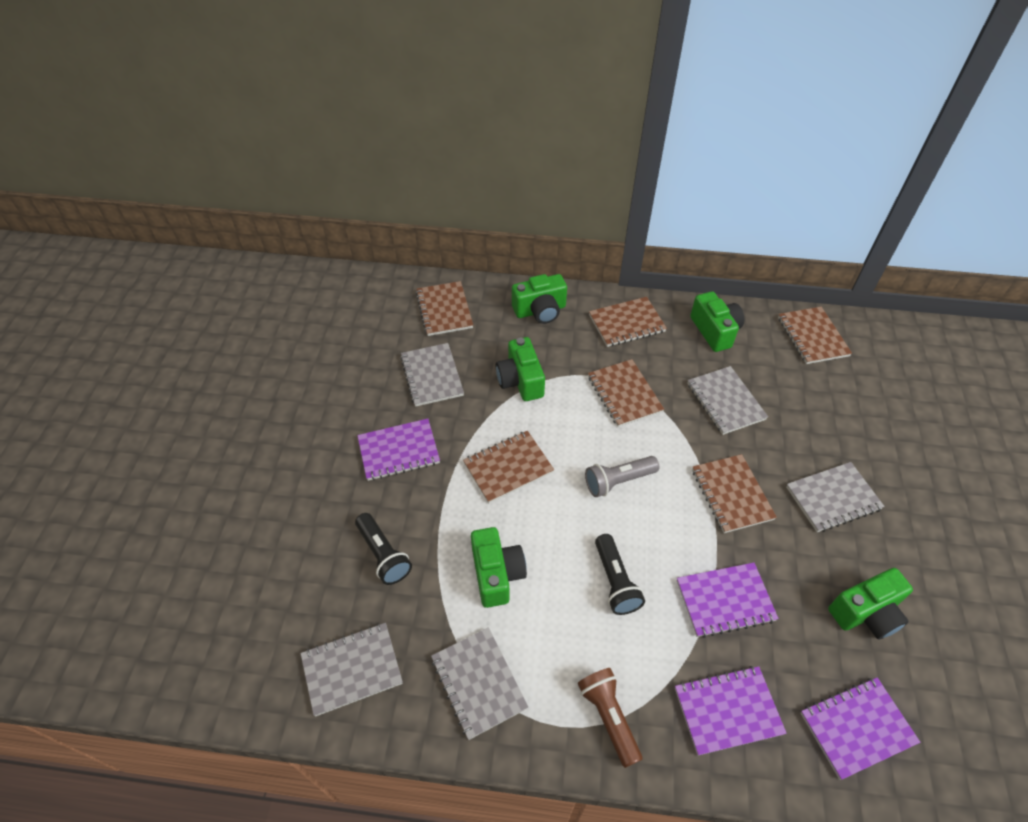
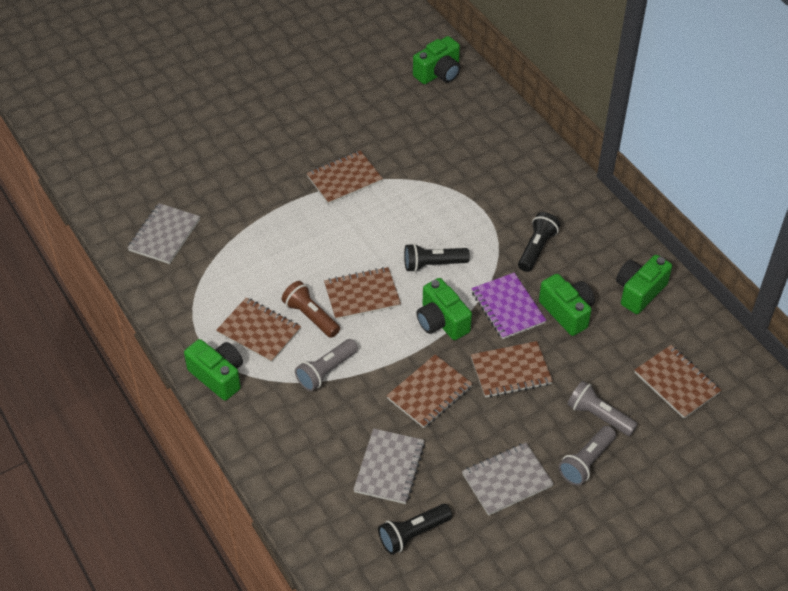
black flashlight: 2 -> 3
grey flashlight: 1 -> 3
grey notebook: 5 -> 3
purple notebook: 4 -> 1

